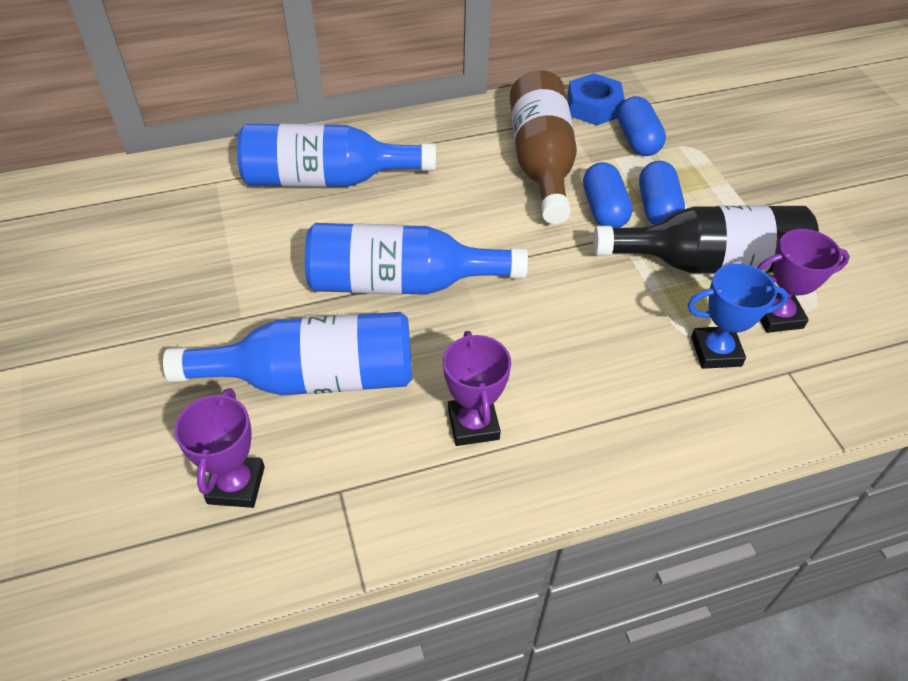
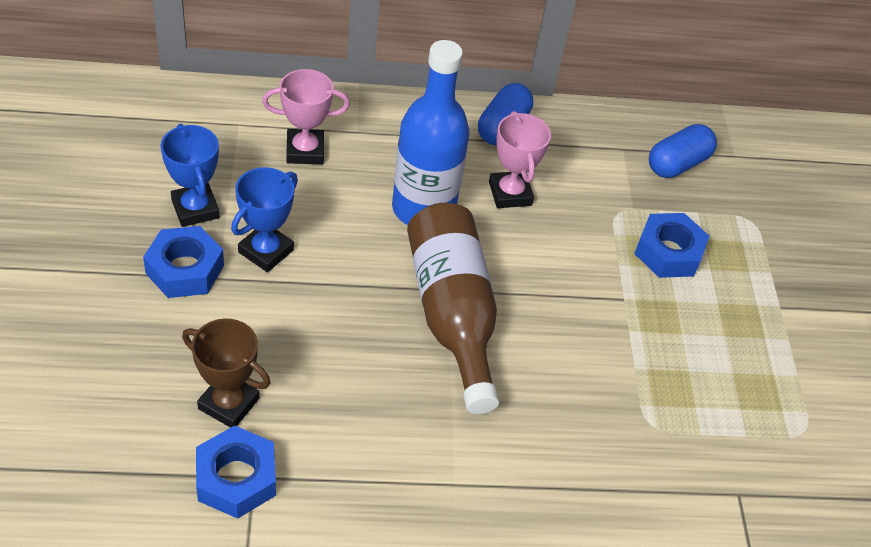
black bottle: 1 -> 0
blue bottle: 3 -> 1
blue capsule: 3 -> 2
blue nut: 1 -> 3
blue trophy: 1 -> 2
brown trophy: 0 -> 1
pink trophy: 0 -> 2
purple trophy: 3 -> 0

